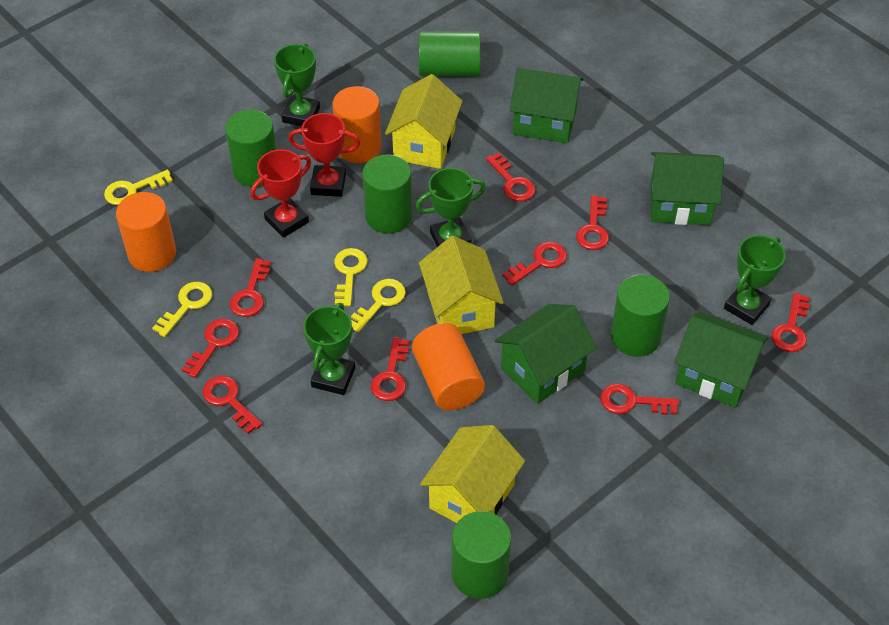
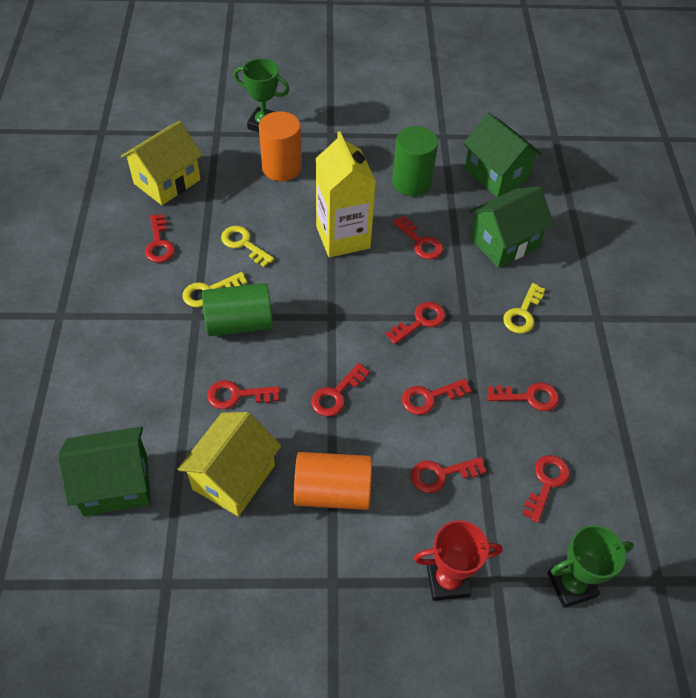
green cylinder: 5 -> 2
green house: 4 -> 3
green trophy: 4 -> 2
orange cylinder: 3 -> 2
red trophy: 2 -> 1
yellow carton: 0 -> 1
yellow house: 3 -> 2
yellow key: 4 -> 3

